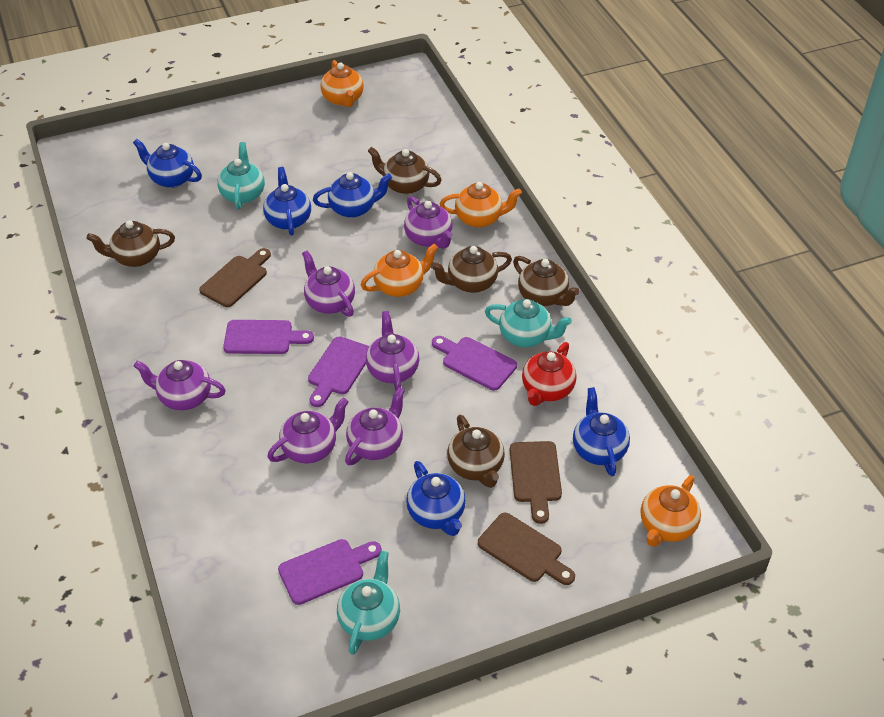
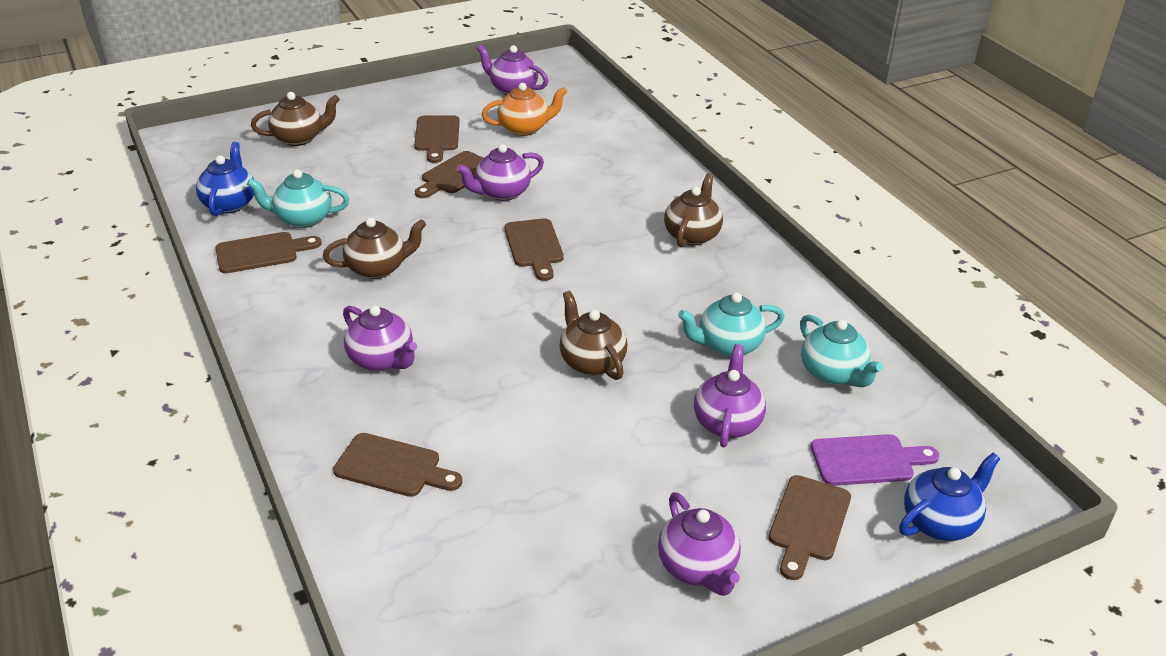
blue teapot: 5 -> 2
brown cutting board: 3 -> 6
brown teapot: 5 -> 4
orange teapot: 4 -> 1
purple cutting board: 4 -> 1
purple teapot: 6 -> 5
red teapot: 1 -> 0

